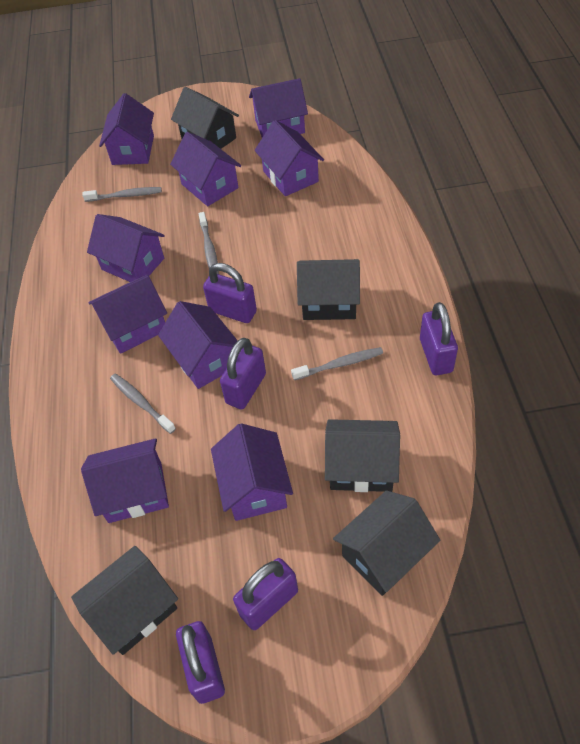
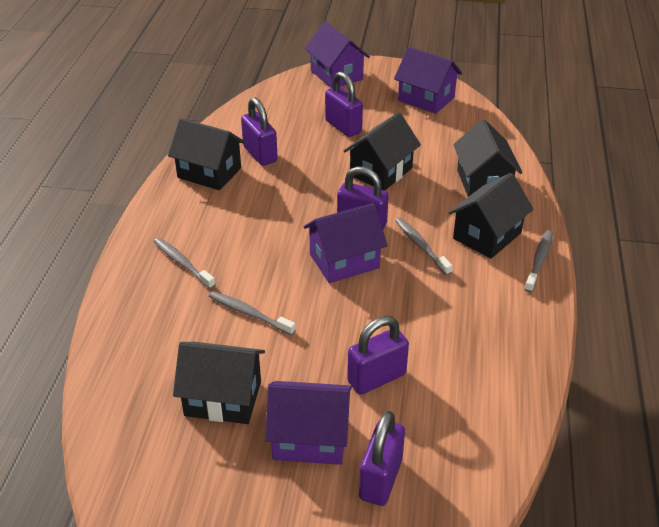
purple house: 9 -> 4

